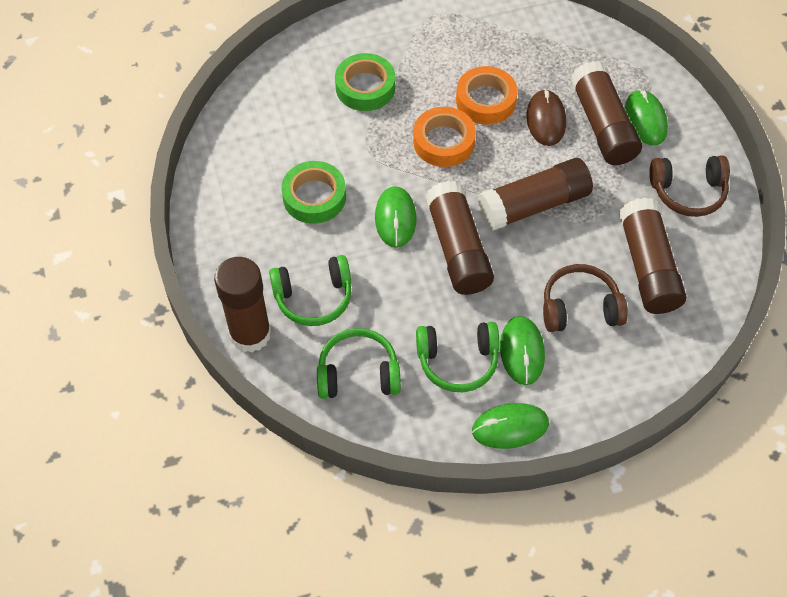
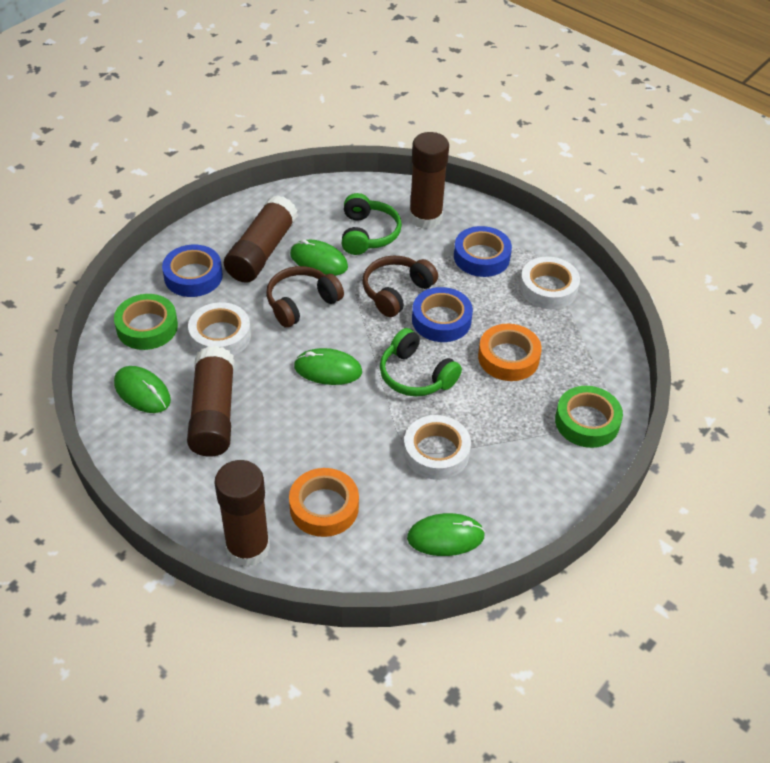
blue tape: 0 -> 3
brown glue stick: 5 -> 4
brown mouse: 1 -> 0
green headphones: 3 -> 2
white tape: 0 -> 3

